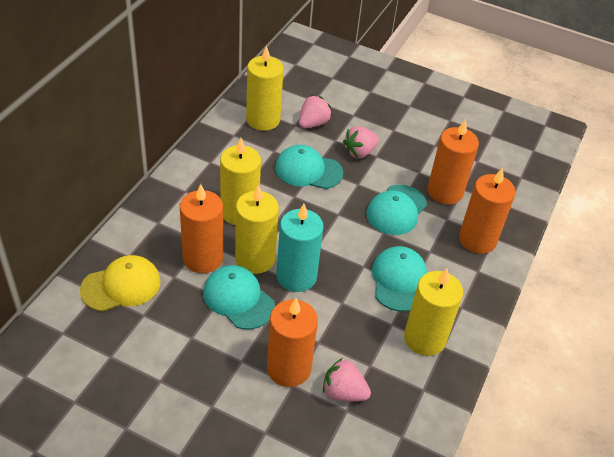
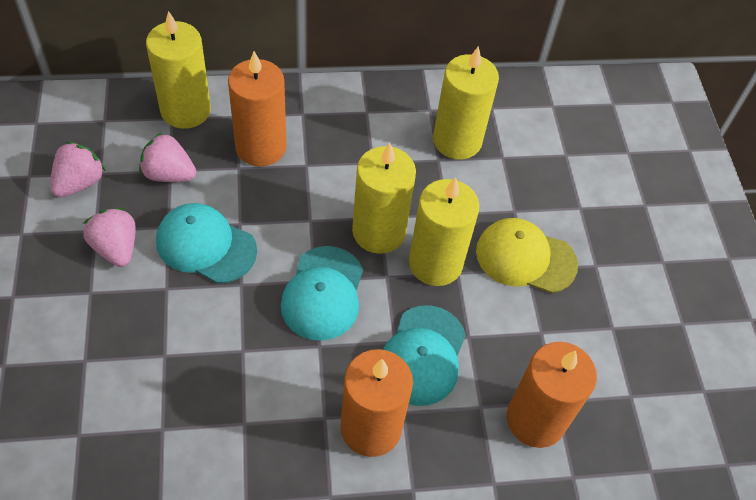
orange candle: 4 -> 3
turquoise candle: 1 -> 0
turquoise cap: 4 -> 3

